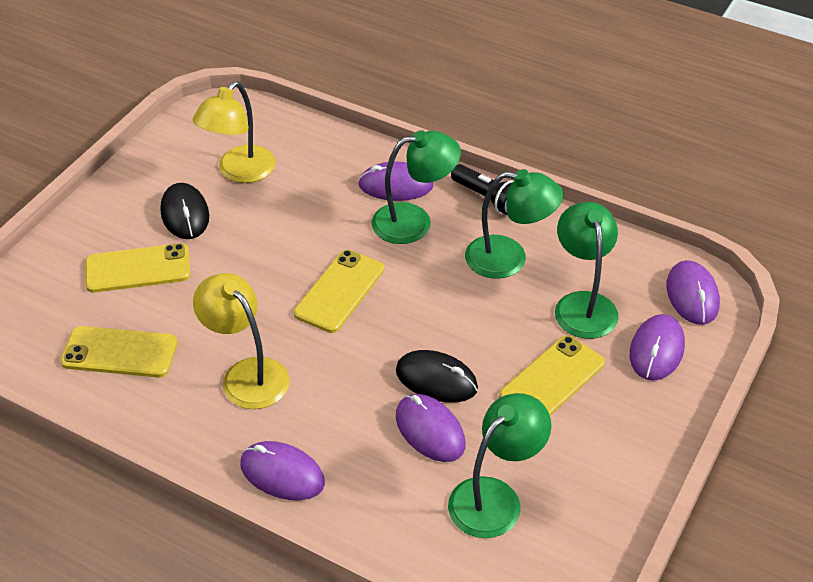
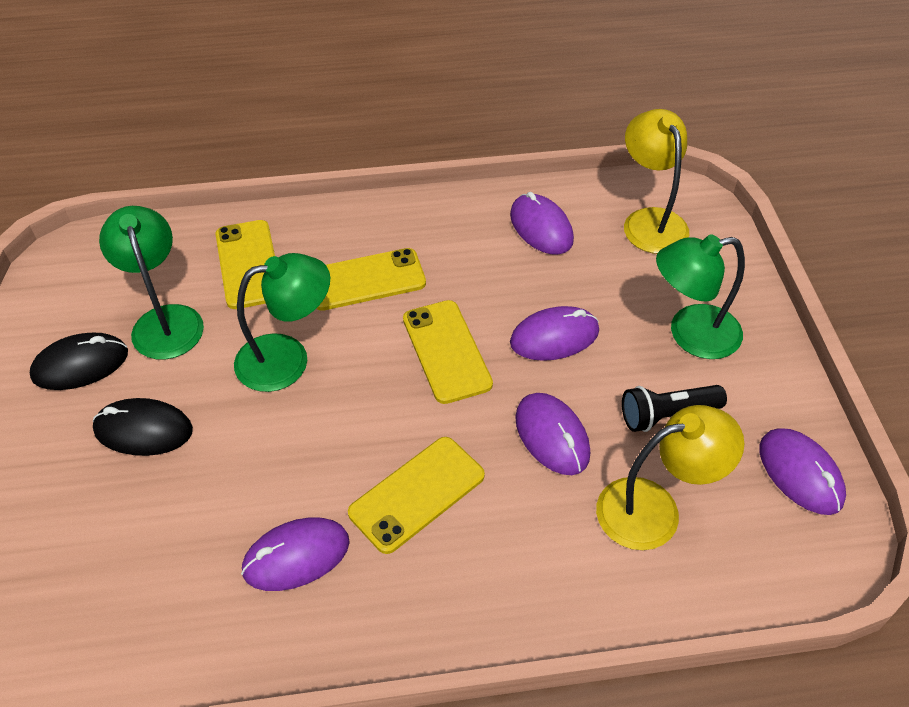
green lamp: 4 -> 3

